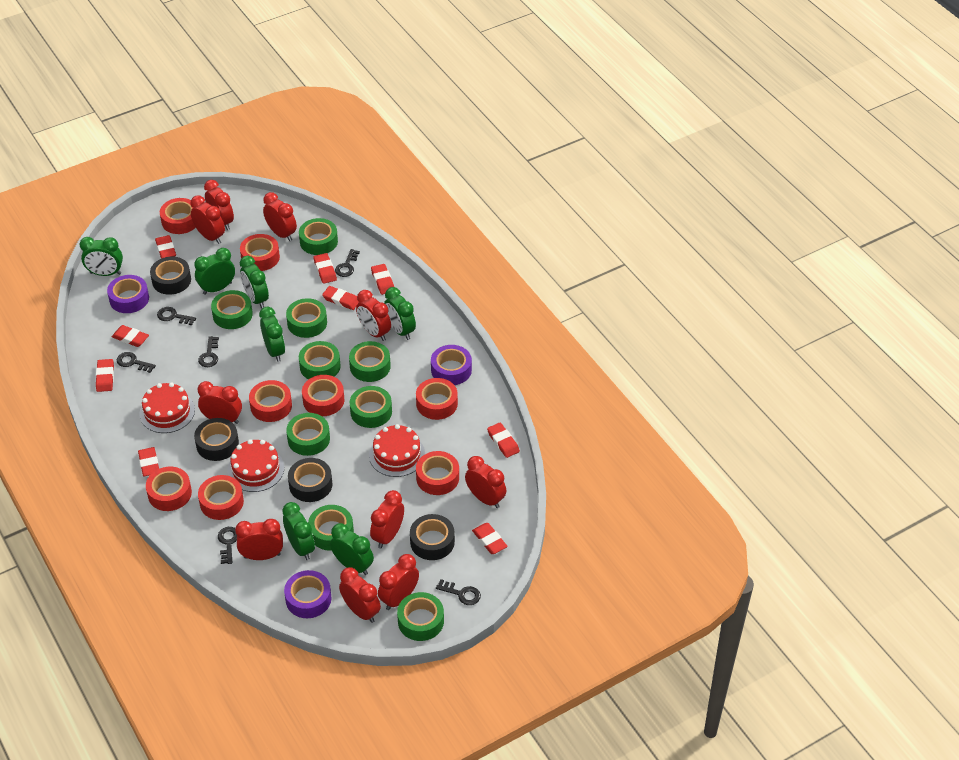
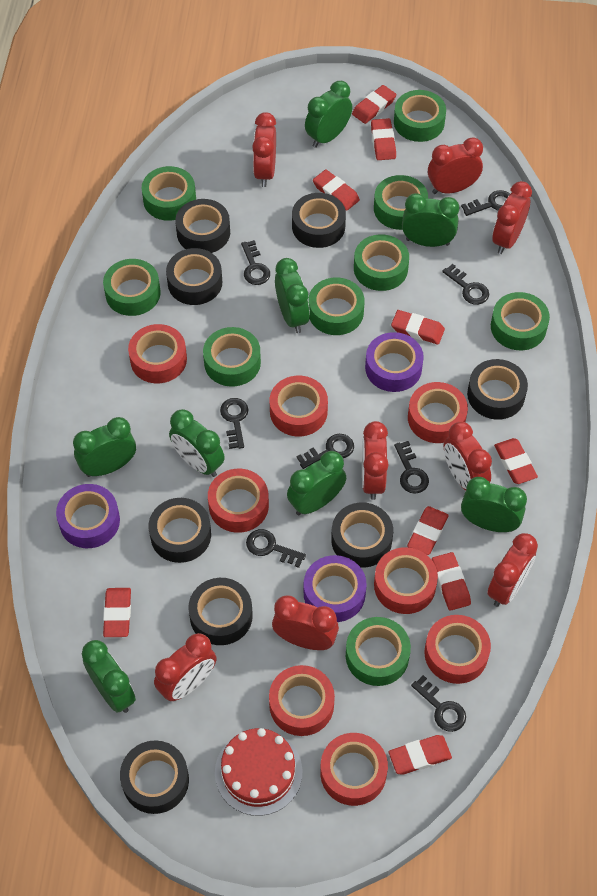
black key: 6 -> 8
black tape: 4 -> 8
green clock: 7 -> 8
red cake: 3 -> 1
red clock: 10 -> 8

